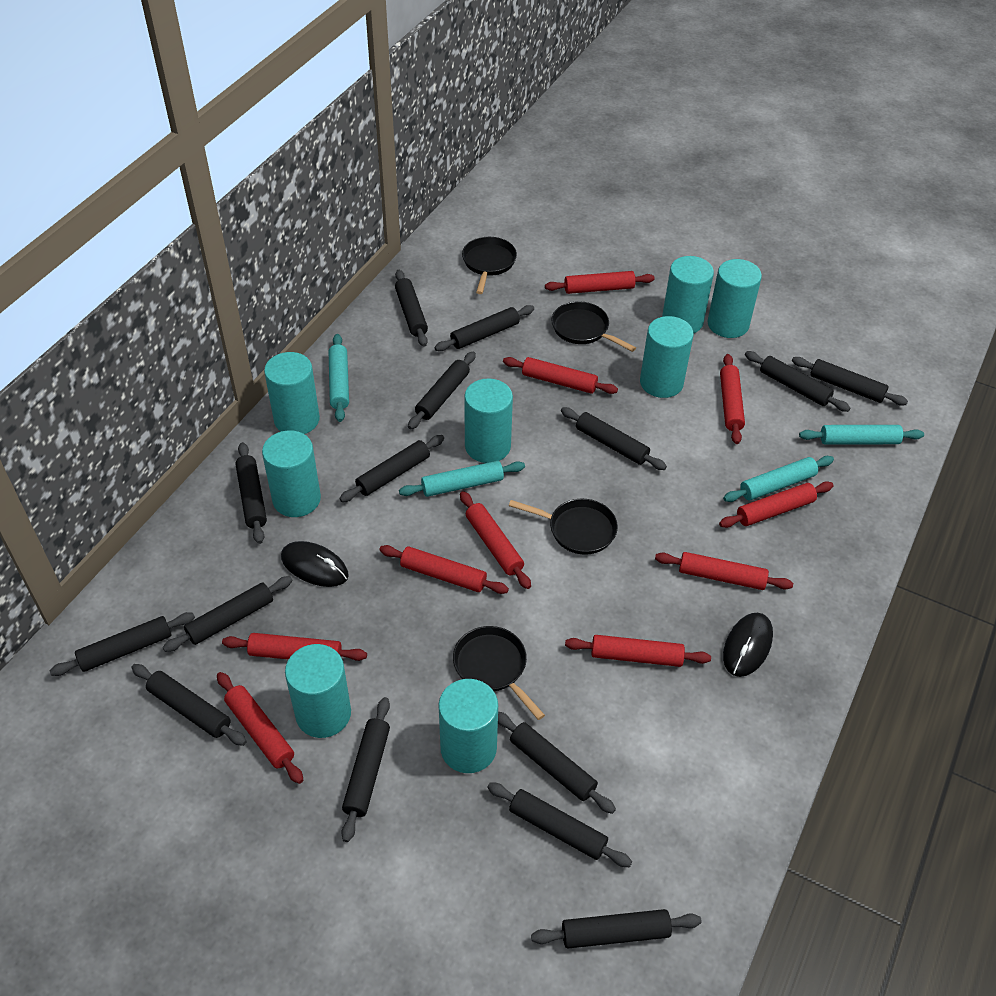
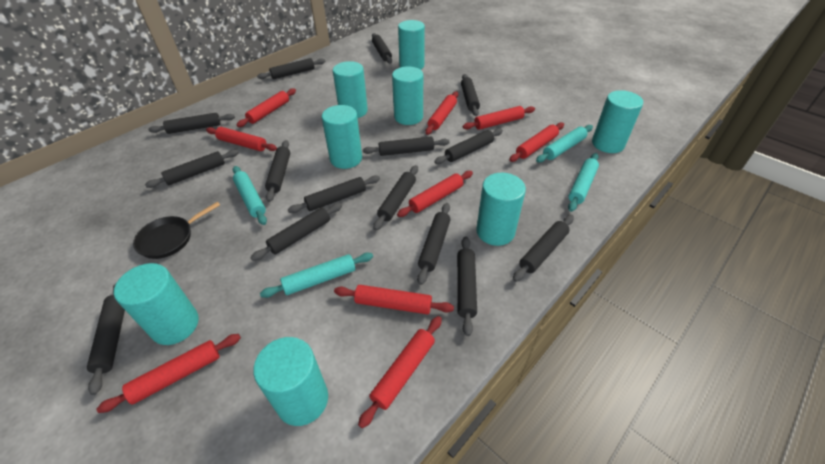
black mouse: 2 -> 0
black pan: 4 -> 1
red rolling pin: 10 -> 9

